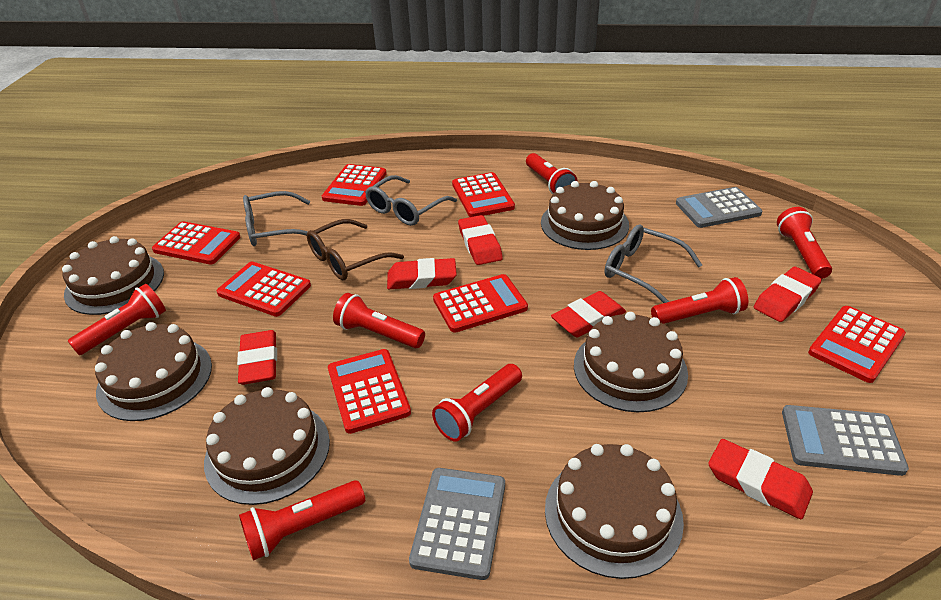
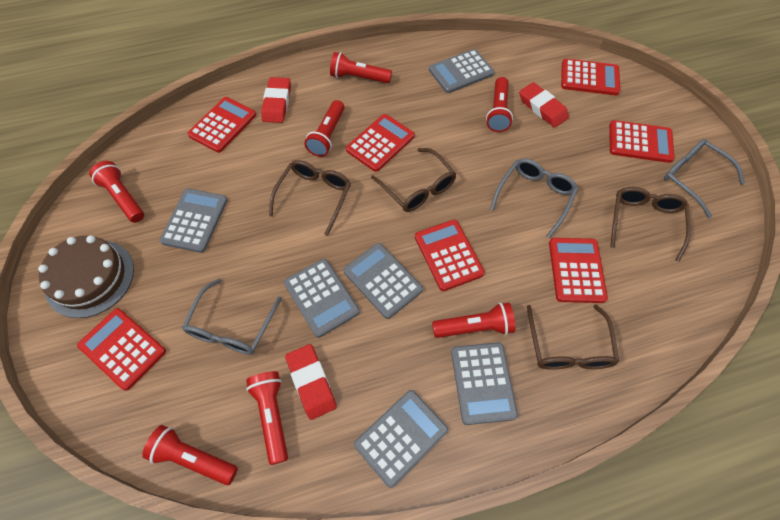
brown cake: 6 -> 1
brown glasses: 1 -> 4
grey calculator: 3 -> 6
red eraser: 6 -> 3

